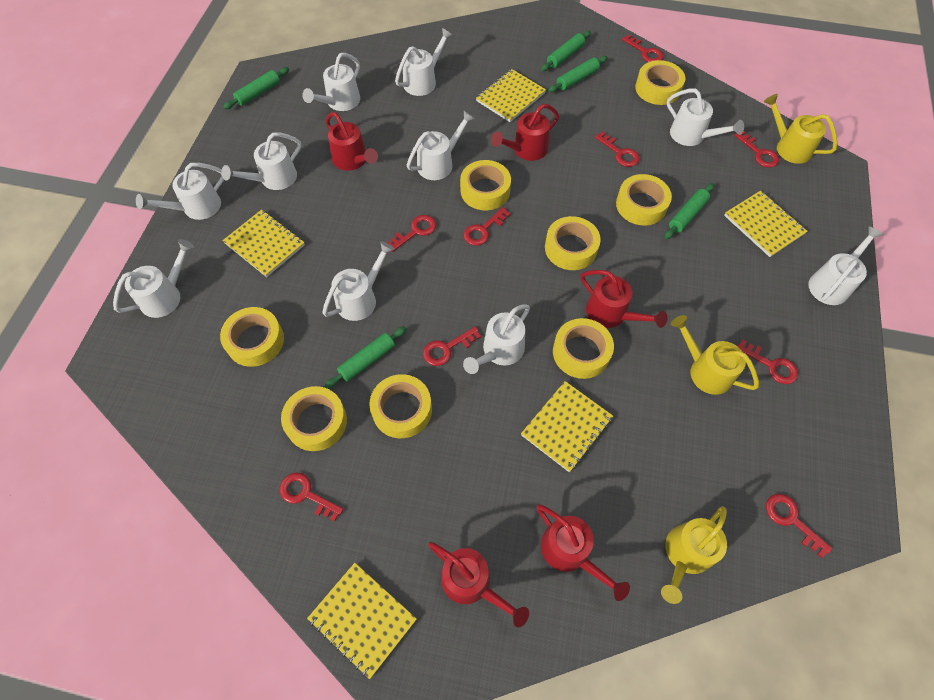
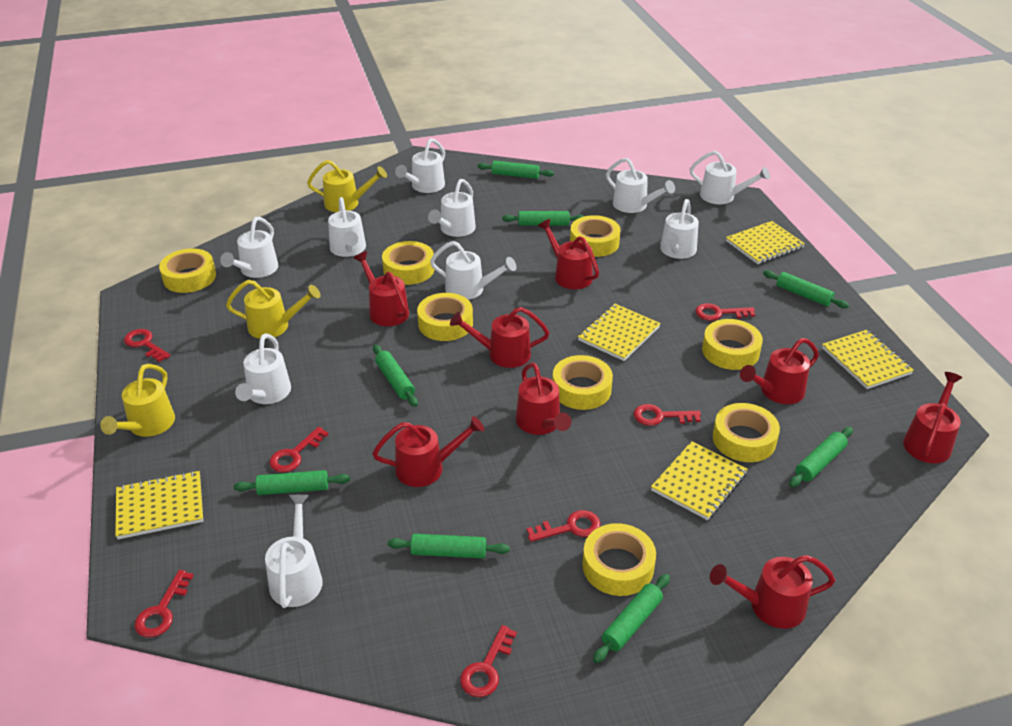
green rolling pin: 5 -> 8
red key: 9 -> 7
red watering can: 5 -> 8

